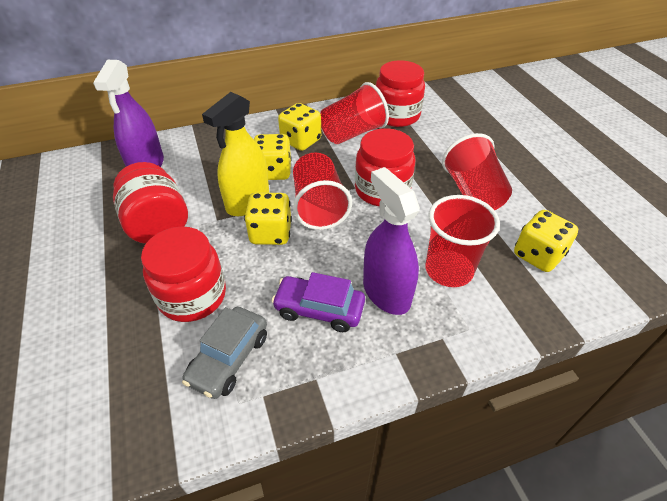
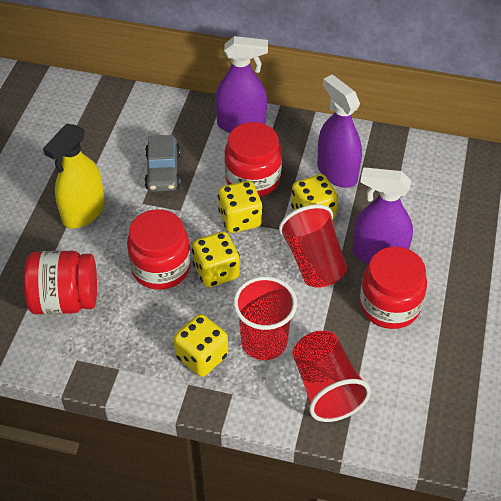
purple car: 1 -> 0
purple spray bottle: 2 -> 3
red cup: 4 -> 3

